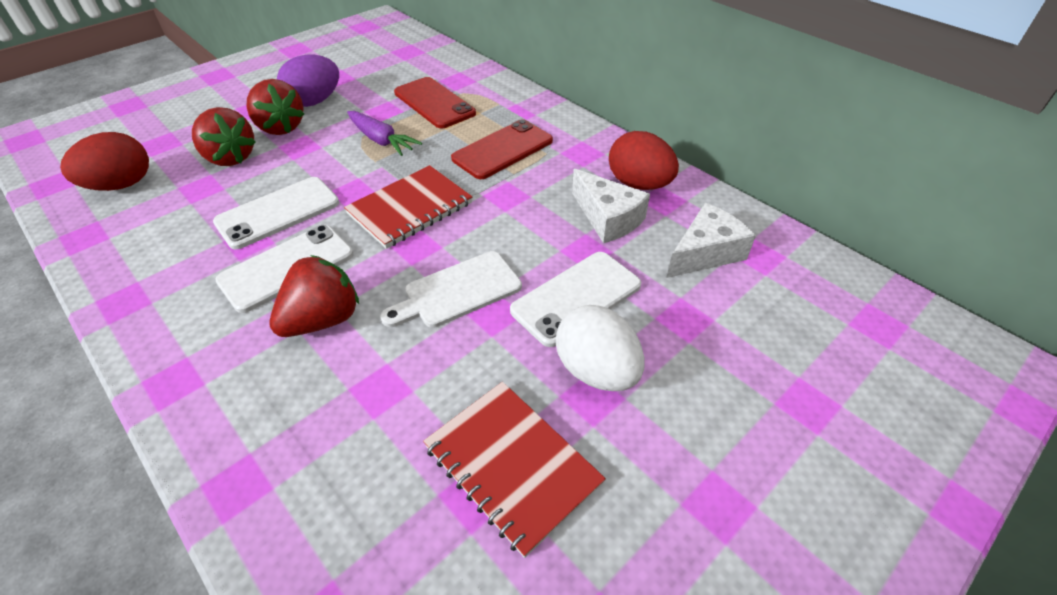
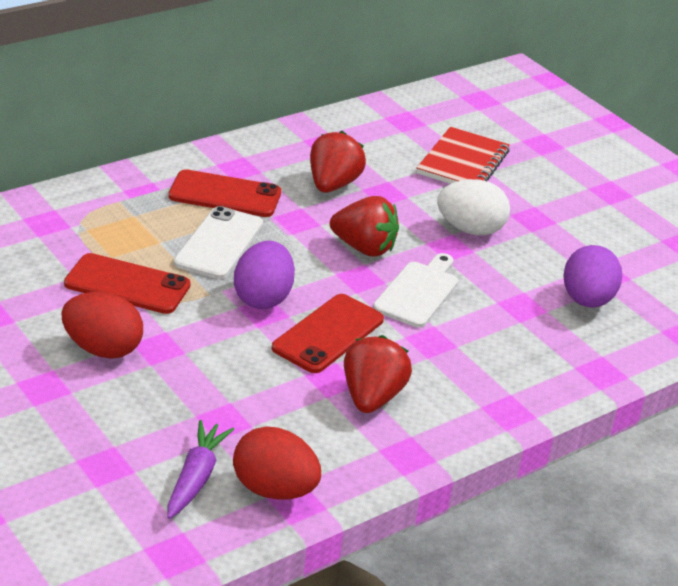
purple egg: 1 -> 2
red notebook: 2 -> 1
red phone: 2 -> 3
white cheese: 2 -> 0
white phone: 3 -> 1

